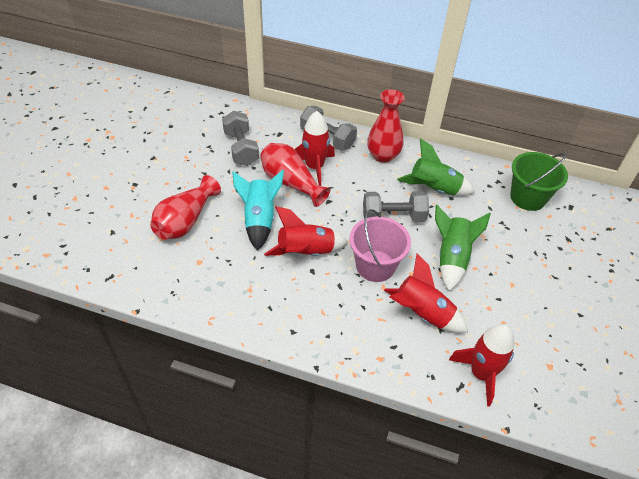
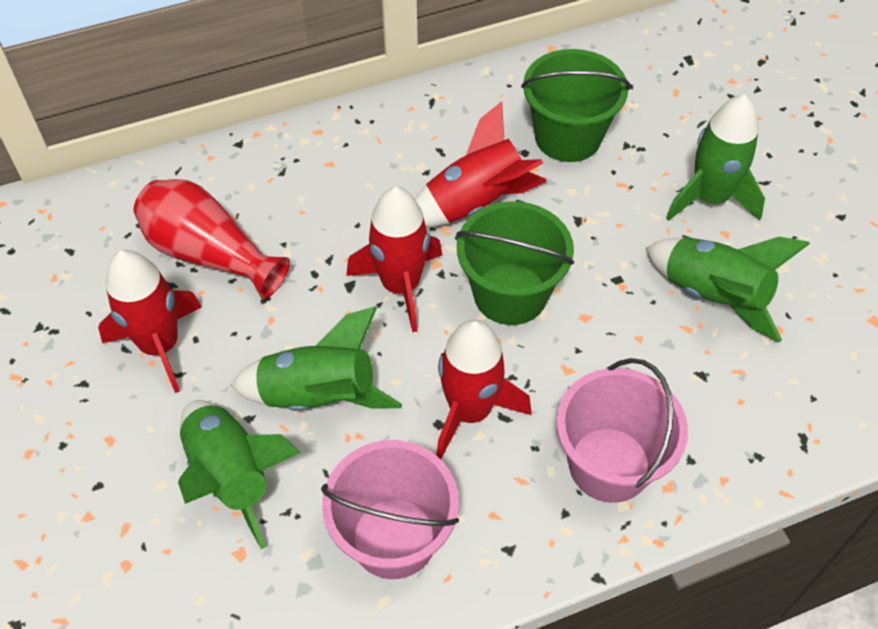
green bucket: 1 -> 2
green rocket: 2 -> 4
grey dumbbell: 3 -> 0
pink bucket: 1 -> 2
red vase: 3 -> 1
turquoise rocket: 1 -> 0

